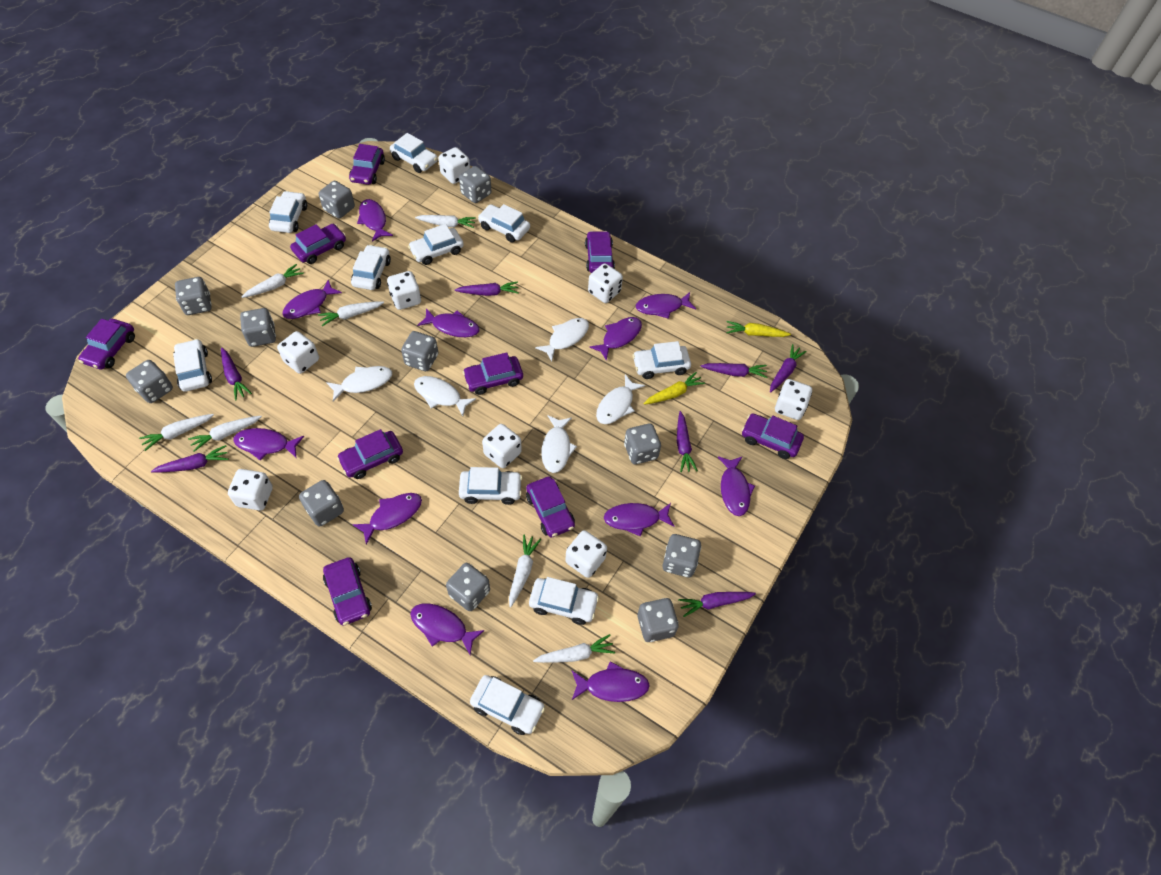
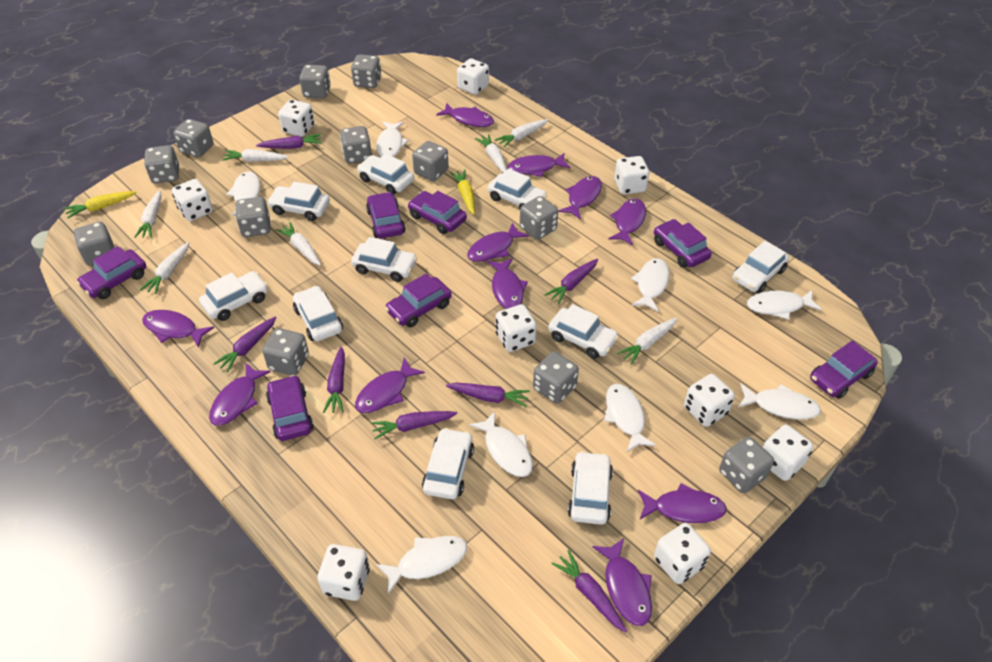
grey dice: 11 -> 12
purple car: 9 -> 7
white dice: 8 -> 9
white fish: 5 -> 8

